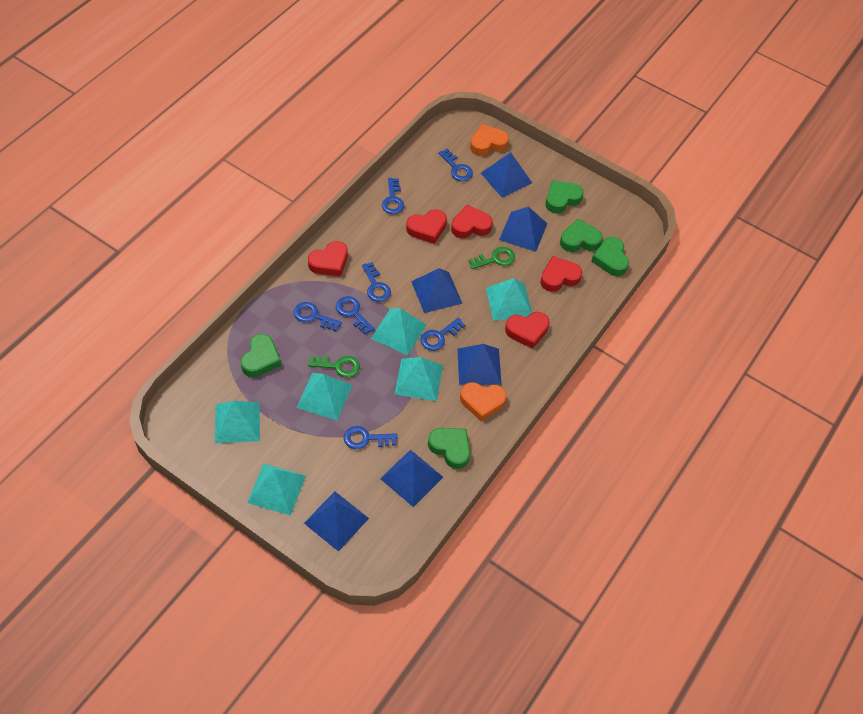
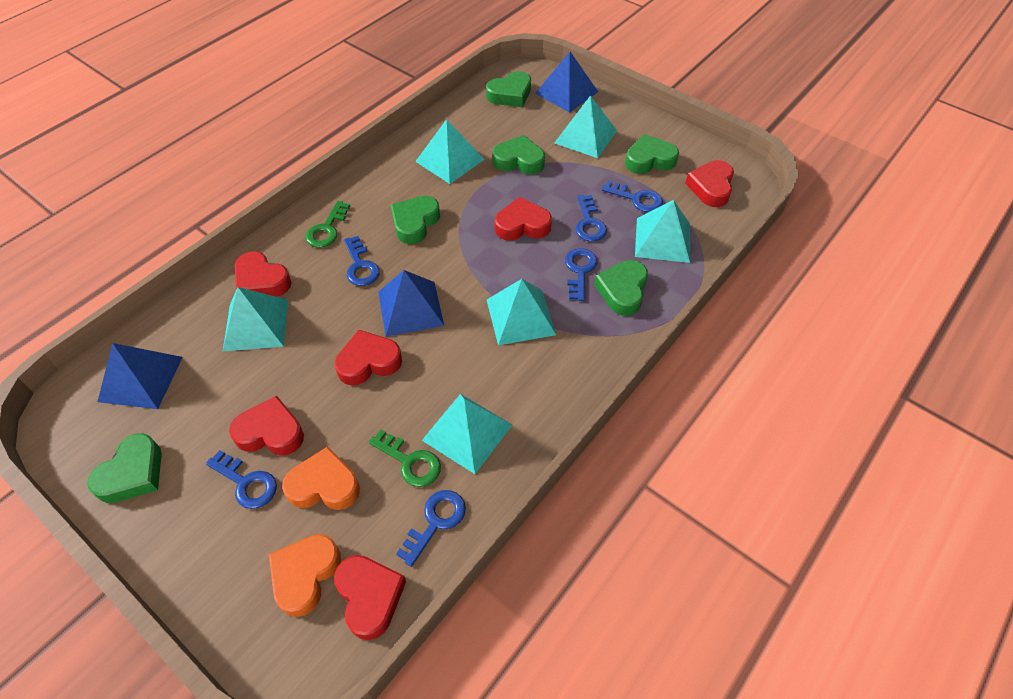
blue key: 7 -> 6
blue pyramid: 6 -> 3
green heart: 5 -> 6
red heart: 5 -> 6

